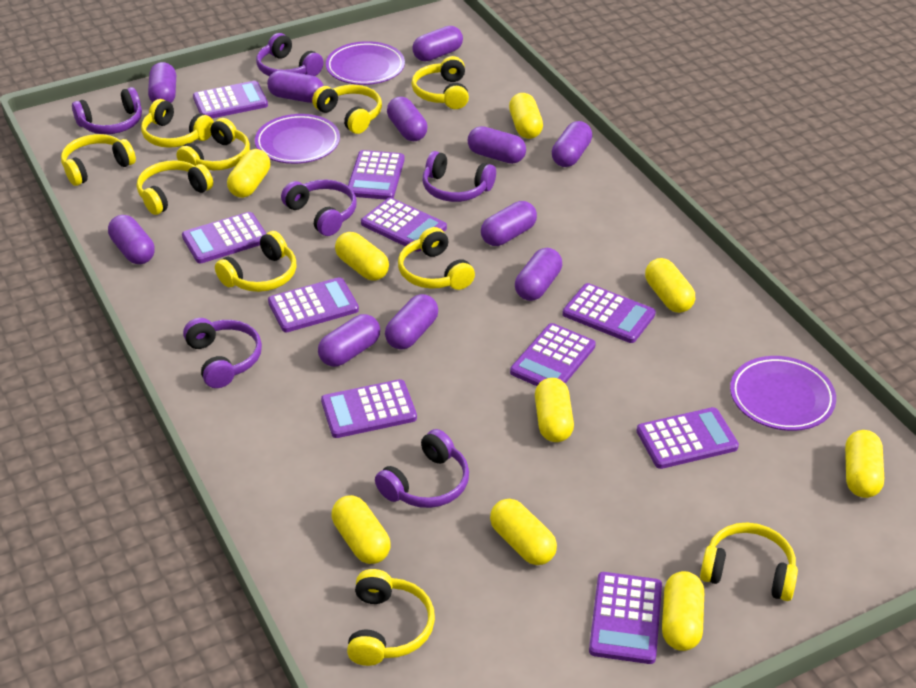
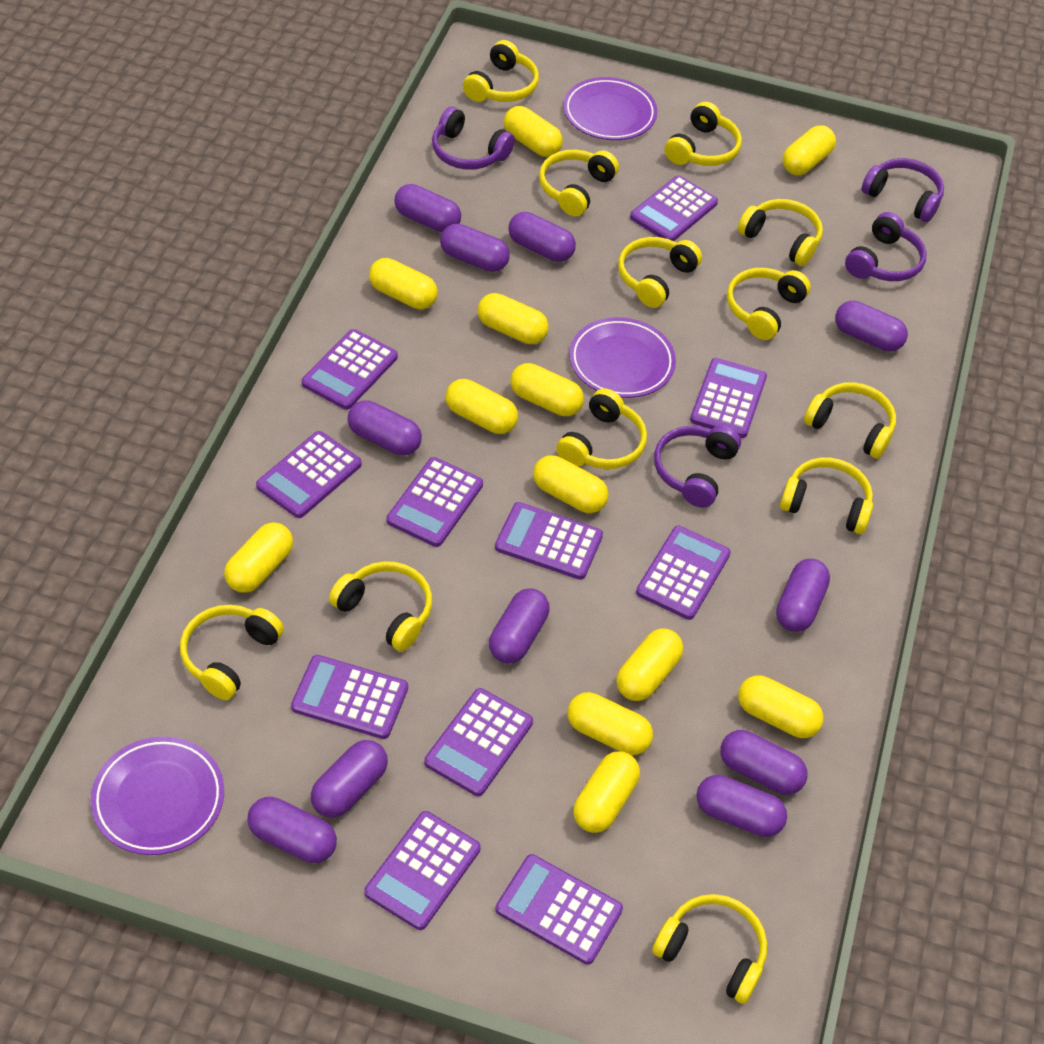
purple calculator: 10 -> 11
purple headphones: 6 -> 4
yellow capsule: 9 -> 12
yellow headphones: 10 -> 12

